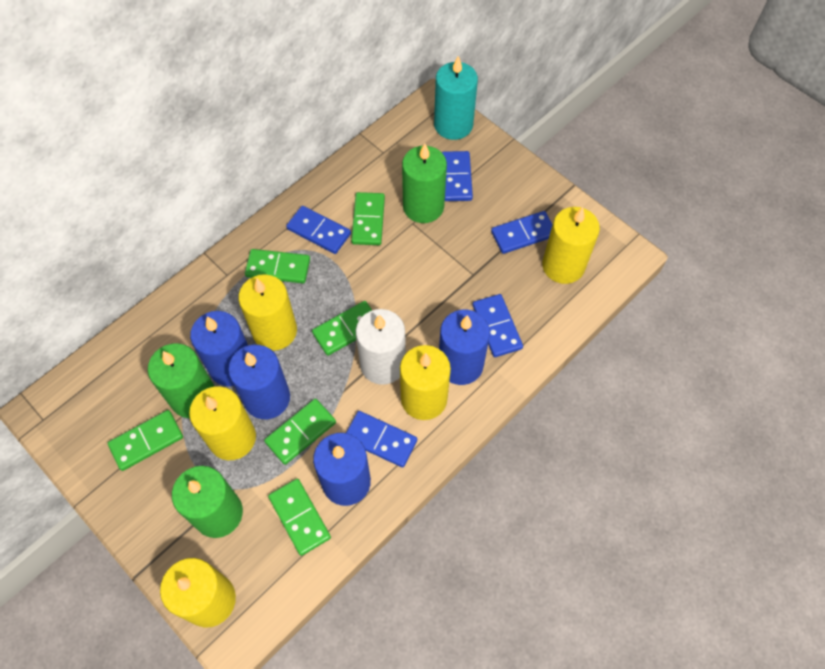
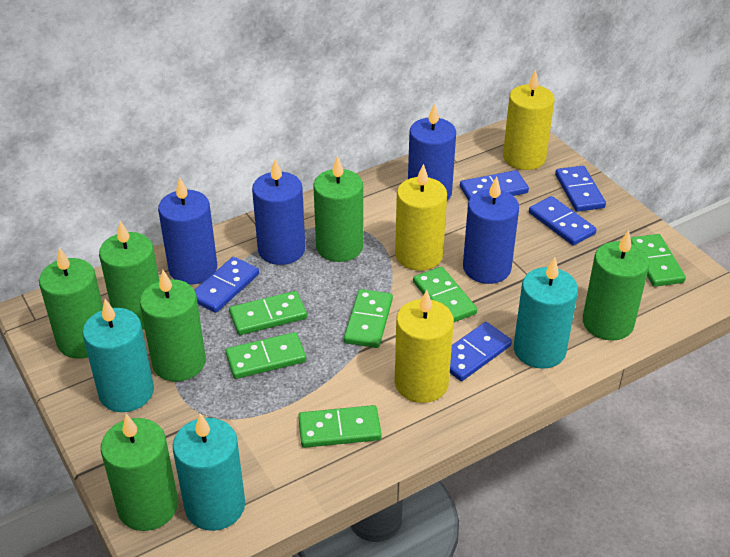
green candle: 3 -> 6
turquoise candle: 1 -> 3
white candle: 1 -> 0
yellow candle: 5 -> 3

